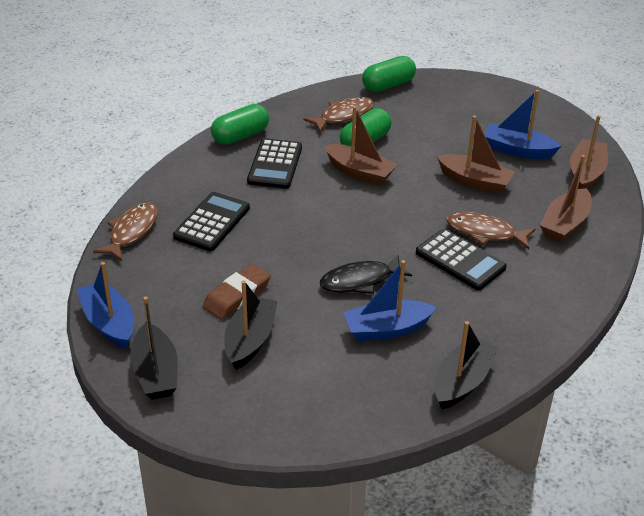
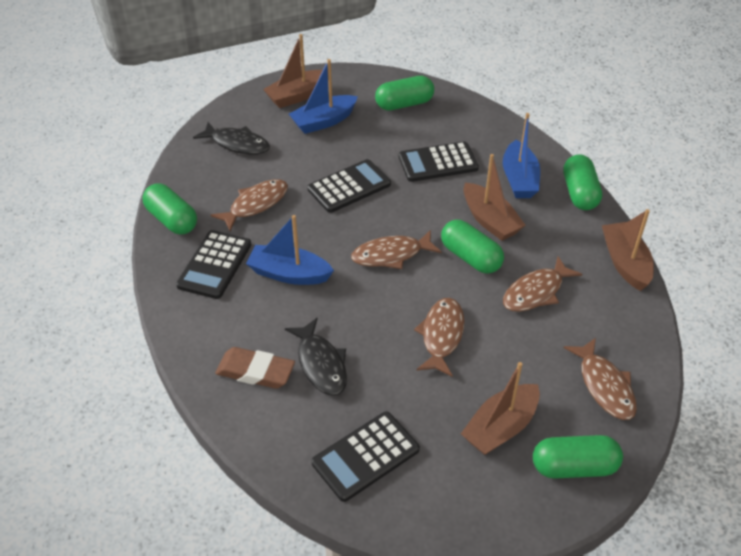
black boat: 3 -> 0
black calculator: 3 -> 4
black fish: 1 -> 2
brown fish: 3 -> 5
green capsule: 3 -> 5

